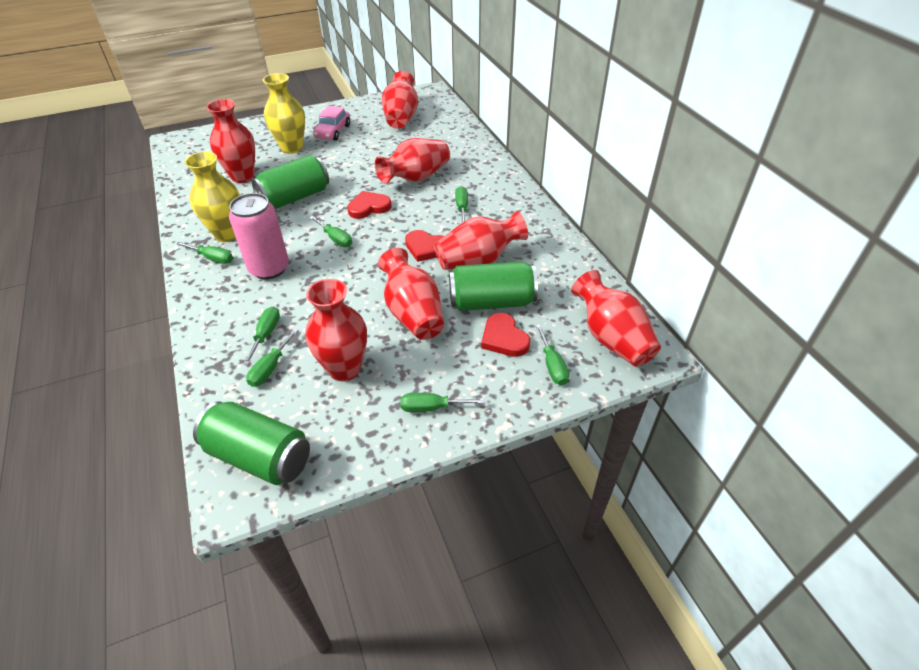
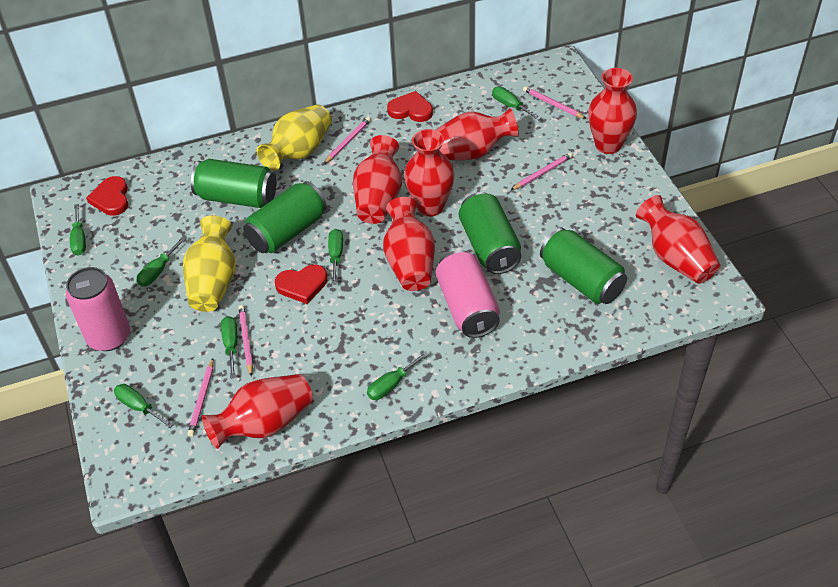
green can: 3 -> 4
pink can: 1 -> 2
pink car: 1 -> 0
pink pencil: 0 -> 5

